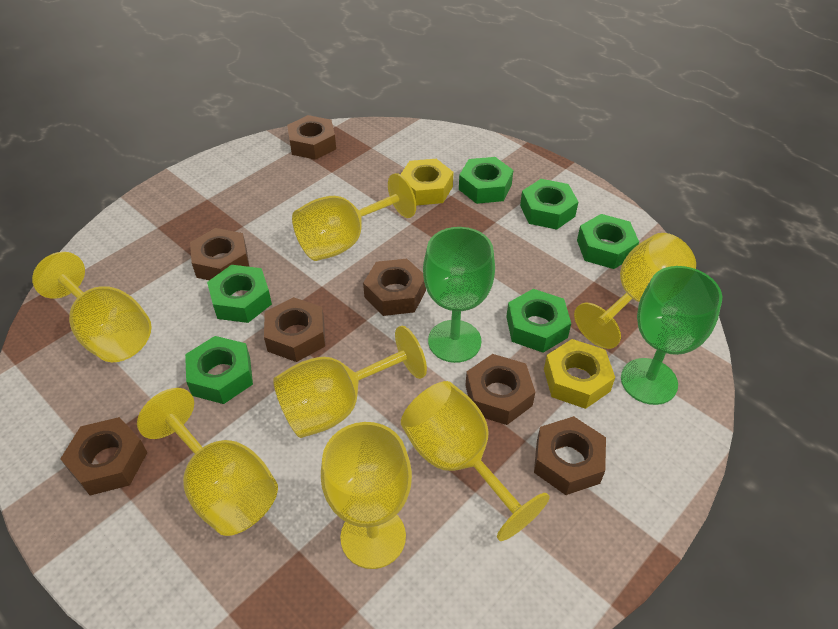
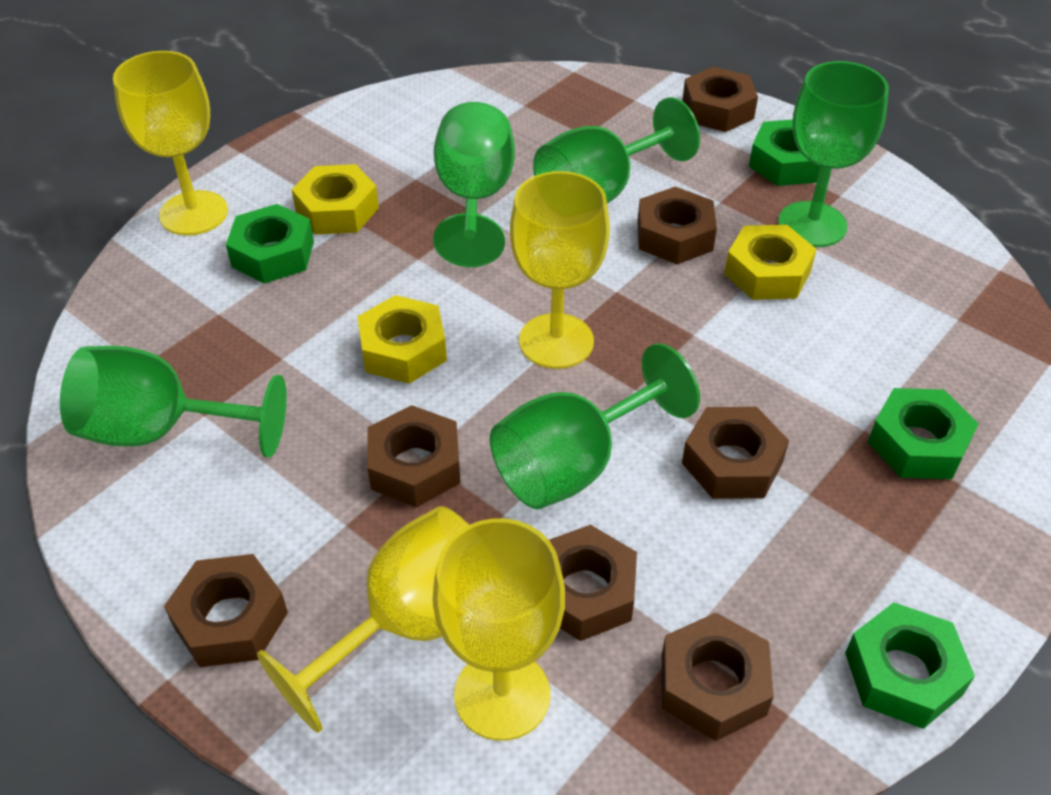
green goblet: 2 -> 5
green nut: 6 -> 4
yellow goblet: 7 -> 4
yellow nut: 2 -> 3

